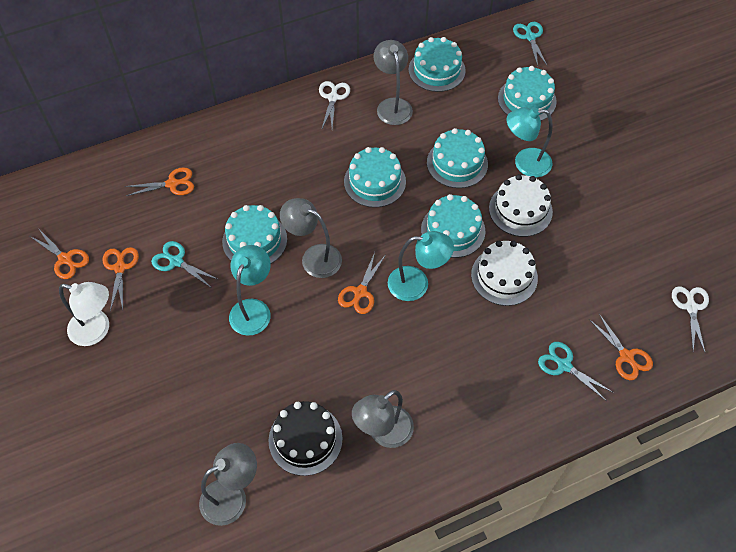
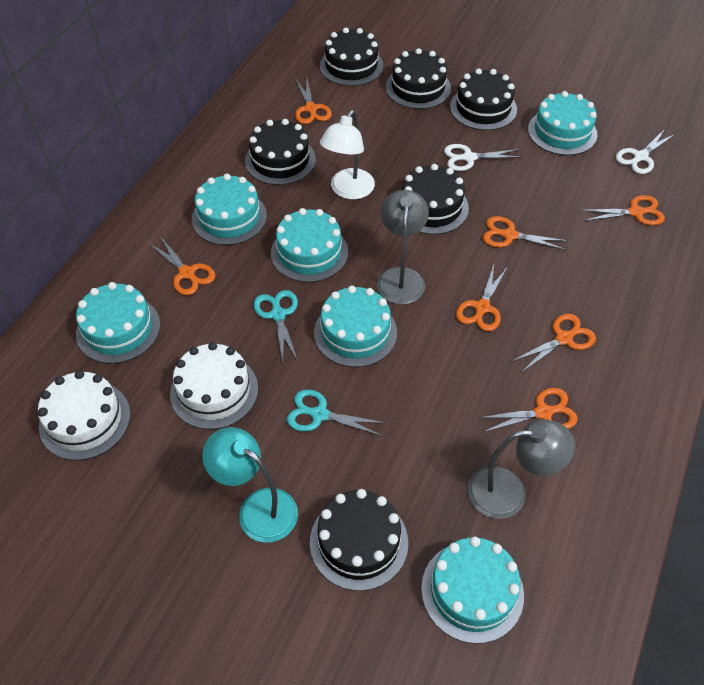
black cake: 1 -> 6
grey lamp: 4 -> 2
orange scissors: 5 -> 7
turquoise lamp: 3 -> 1
turquoise scissors: 3 -> 2

